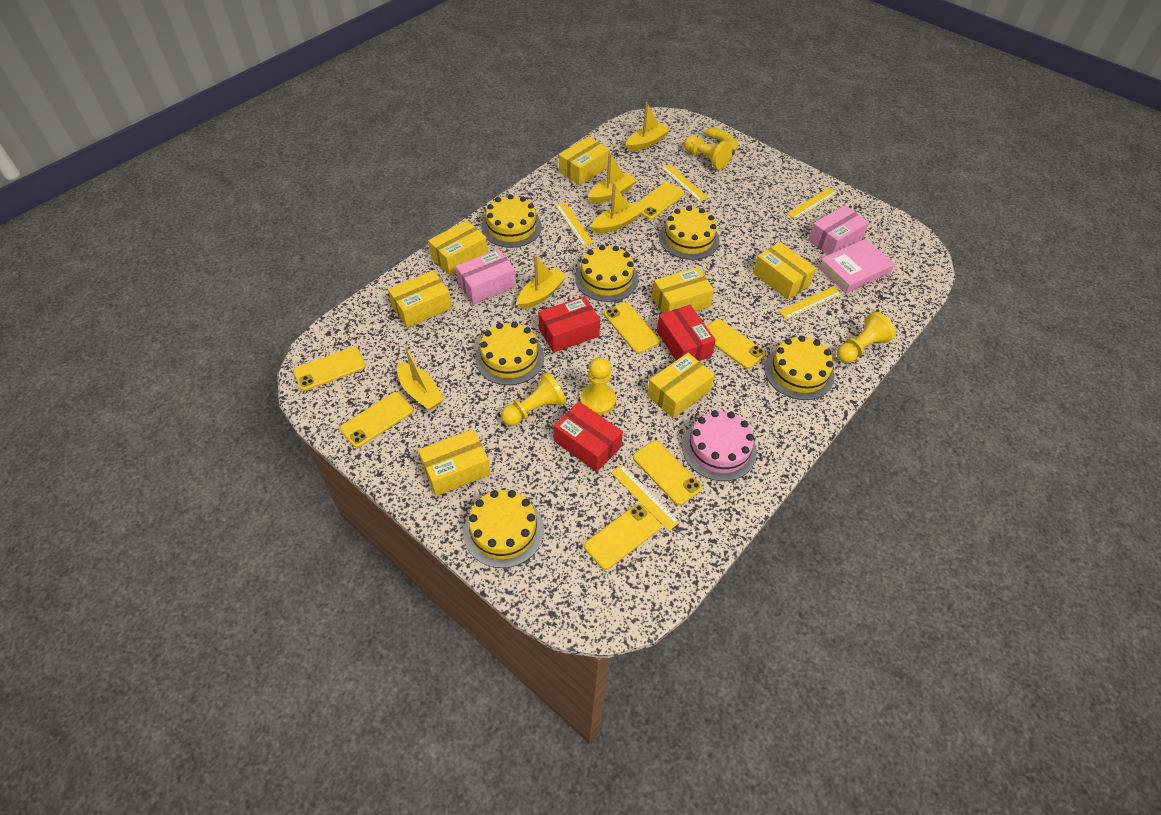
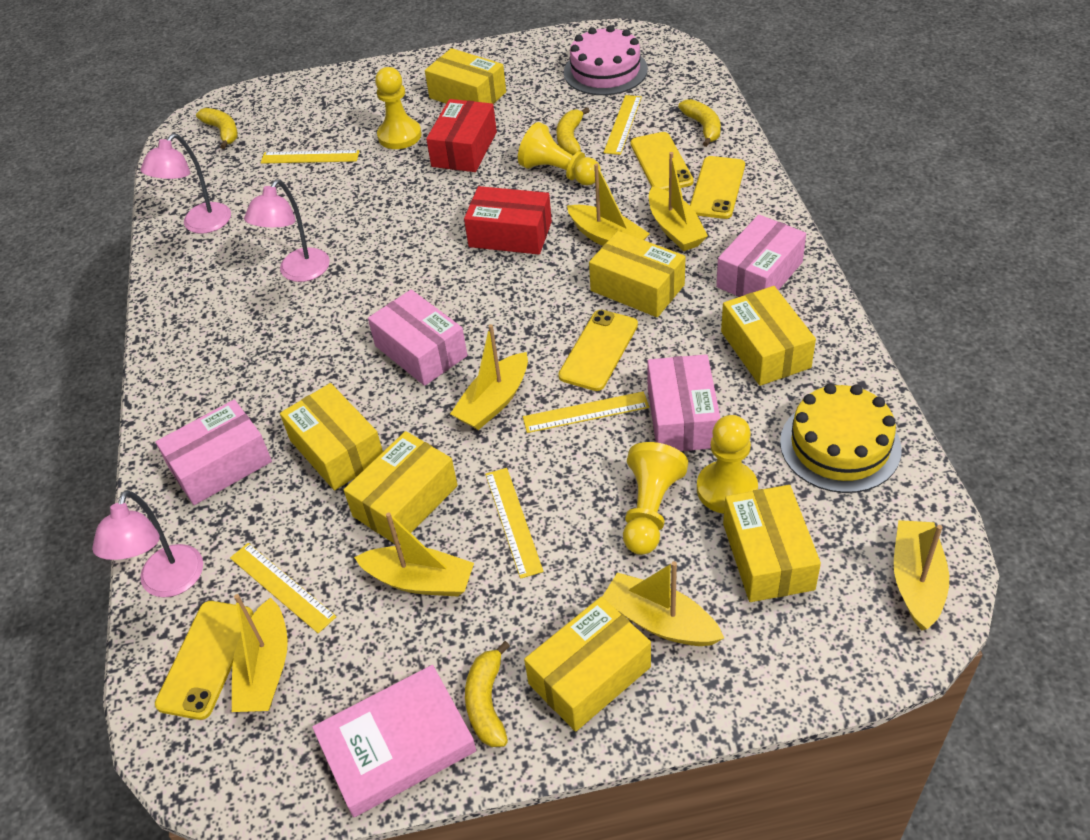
pink box: 2 -> 4
pink lamp: 0 -> 3
red box: 3 -> 2
yellow banana: 1 -> 4
yellow boat: 5 -> 7
yellow cake: 6 -> 1
yellow phone: 7 -> 4

